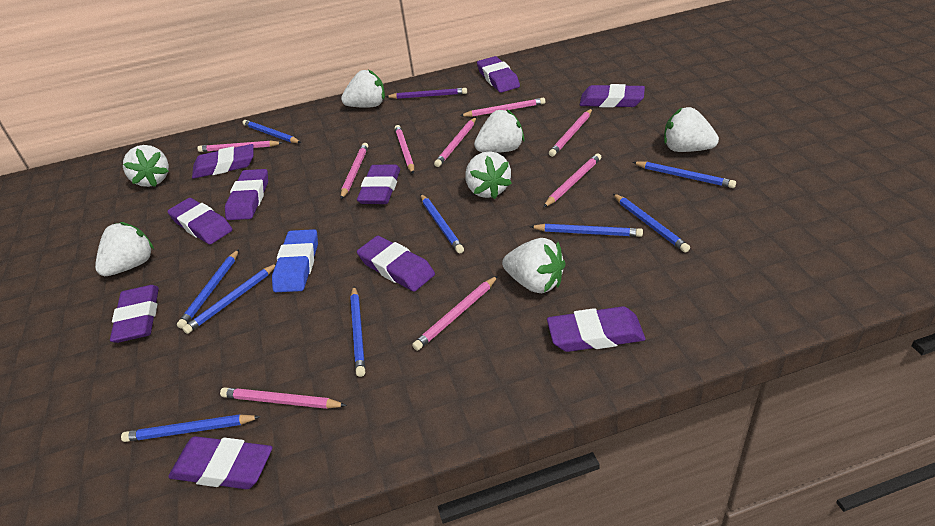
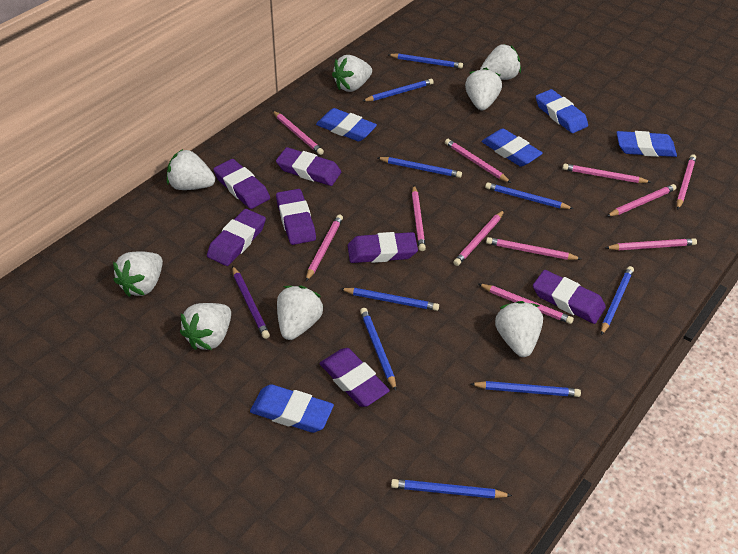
blue eraser: 1 -> 5
pink pencil: 9 -> 11
purple eraser: 10 -> 7
white strawberry: 7 -> 8

